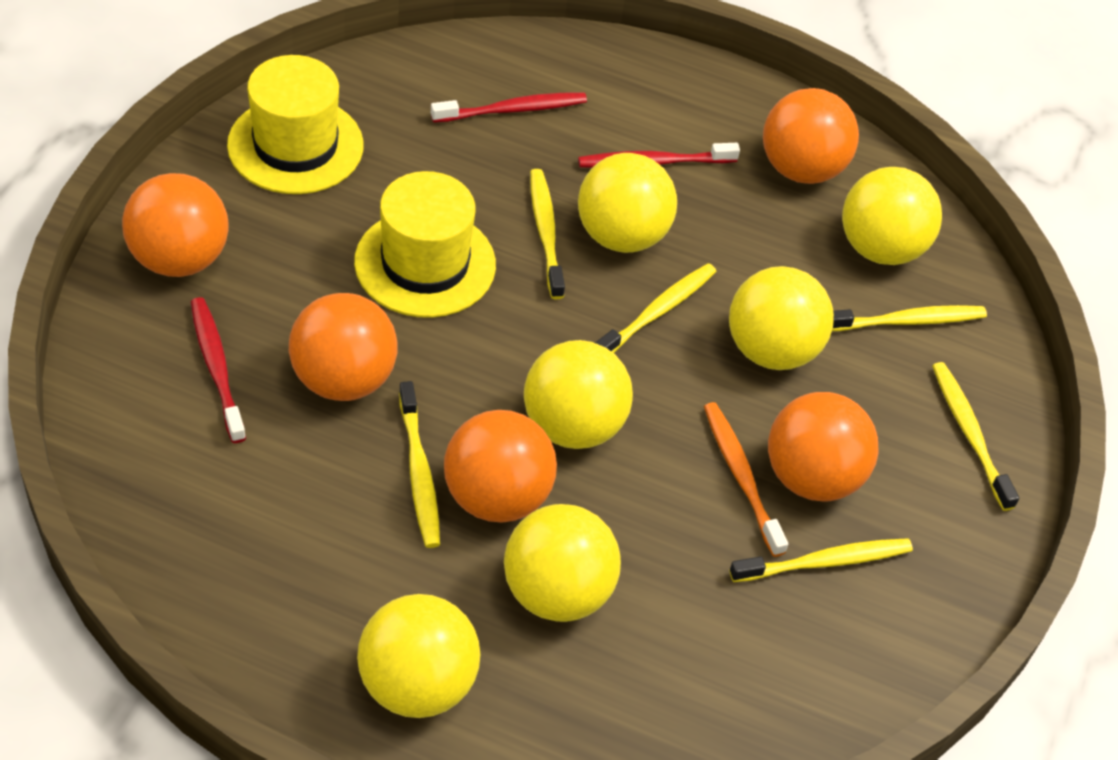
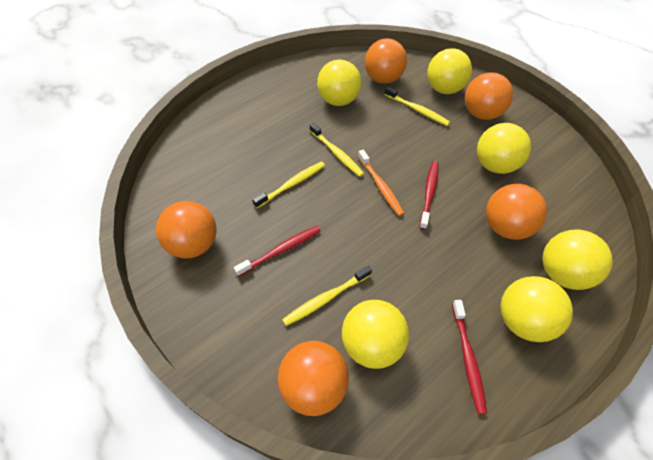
yellow hat: 2 -> 0
yellow toothbrush: 6 -> 4

